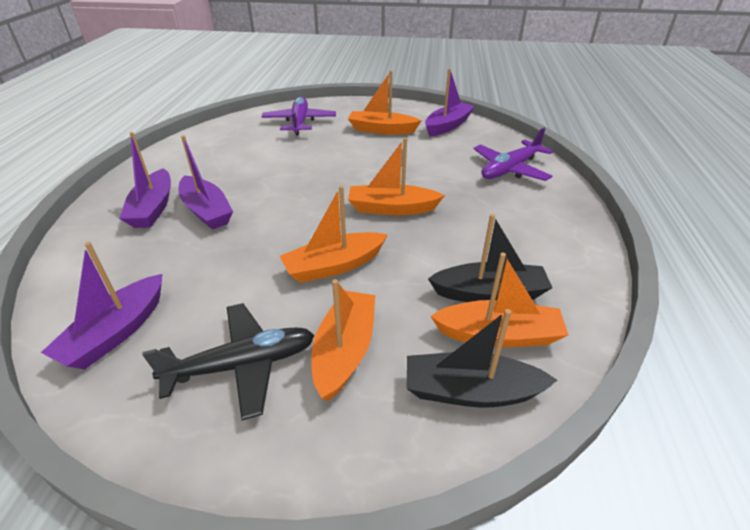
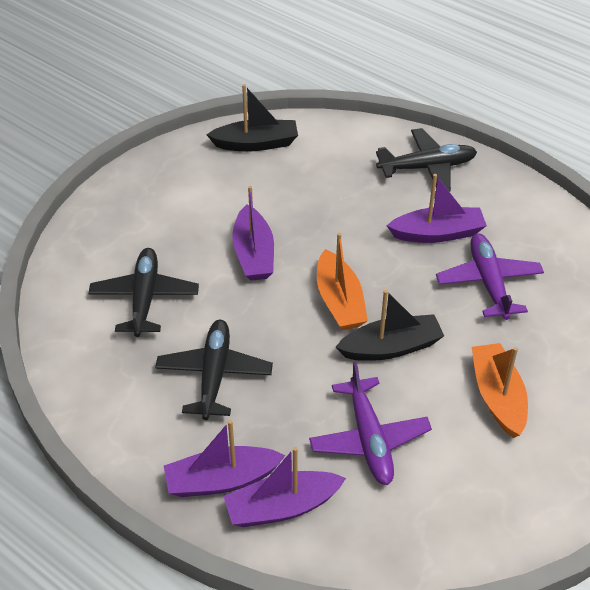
black plane: 1 -> 3
orange boat: 5 -> 2

